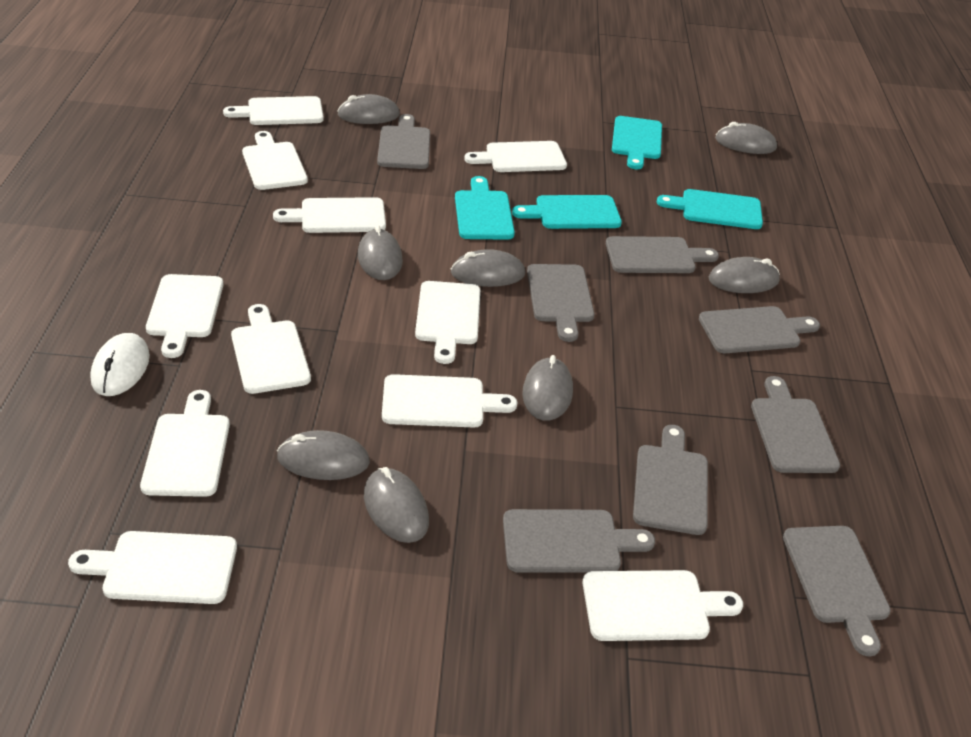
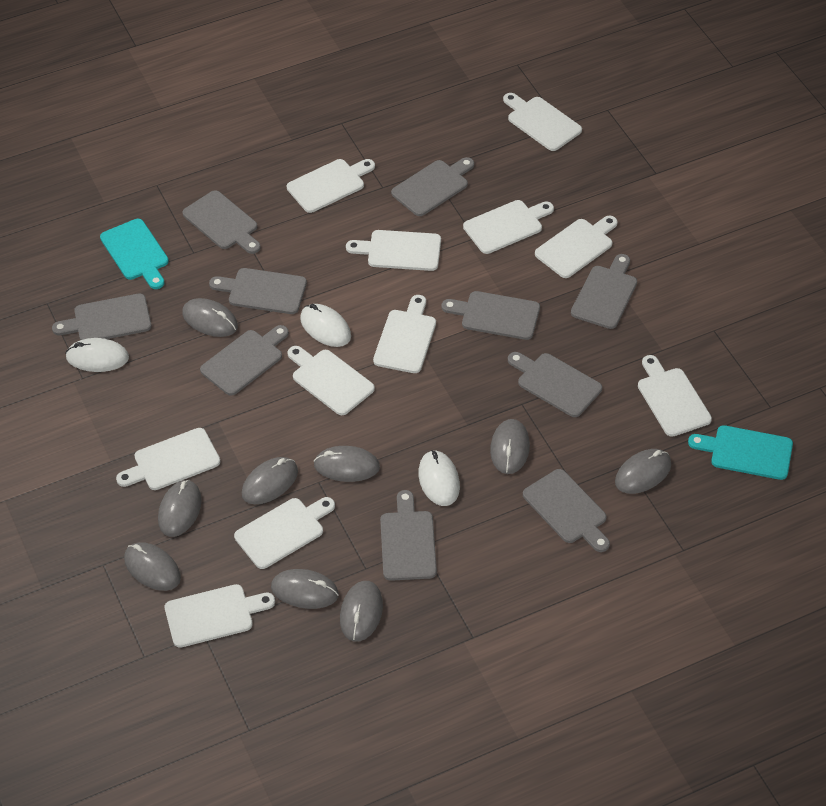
grey cutting board: 8 -> 10
grey mouse: 8 -> 9
turquoise cutting board: 4 -> 2
white mouse: 1 -> 3

